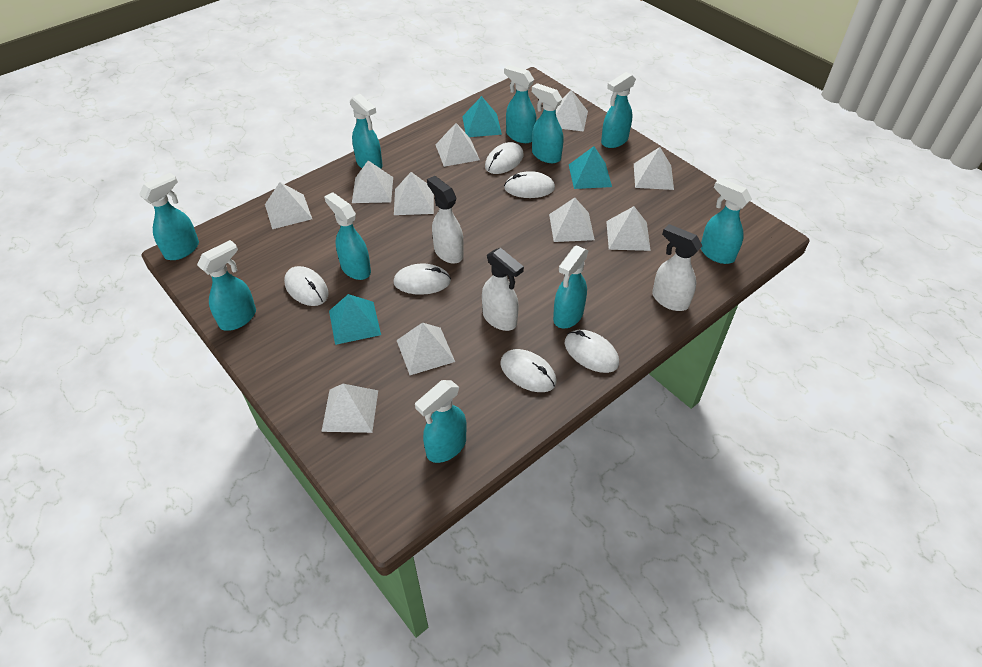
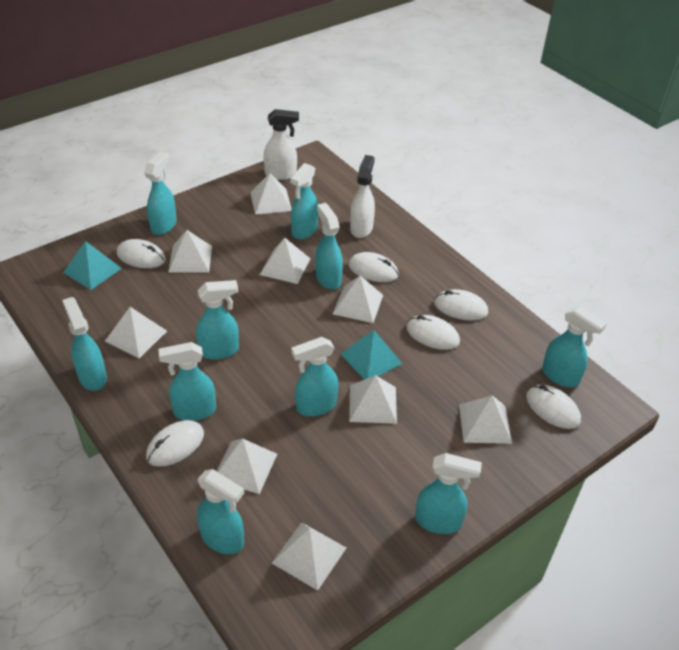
turquoise pyramid: 3 -> 2
white pyramid: 10 -> 9
white spray bottle: 3 -> 2

